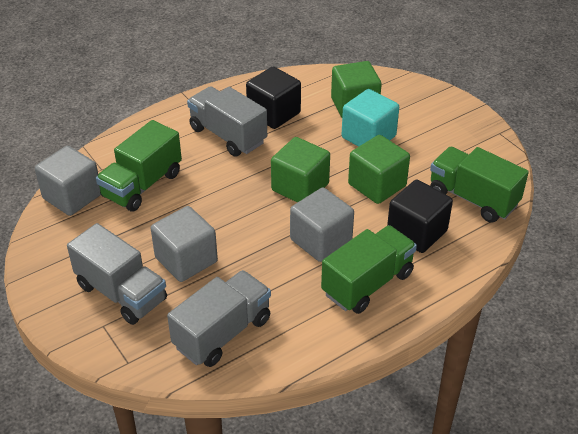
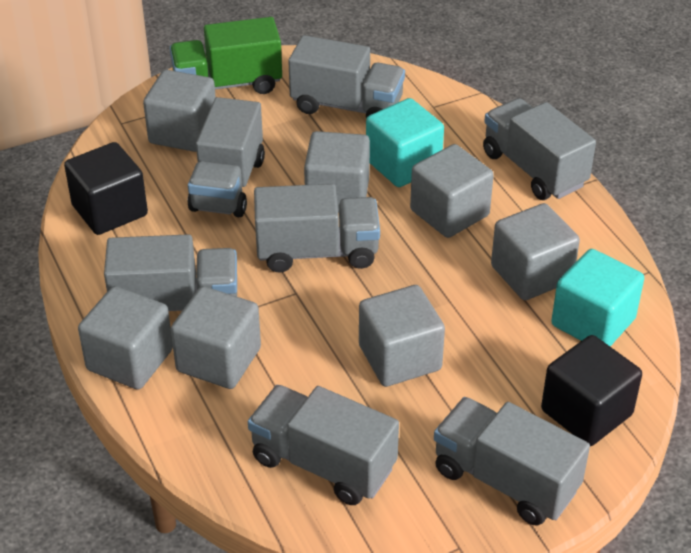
green cube: 3 -> 0
green truck: 3 -> 1
grey cube: 3 -> 7
grey truck: 3 -> 7
turquoise cube: 1 -> 2

